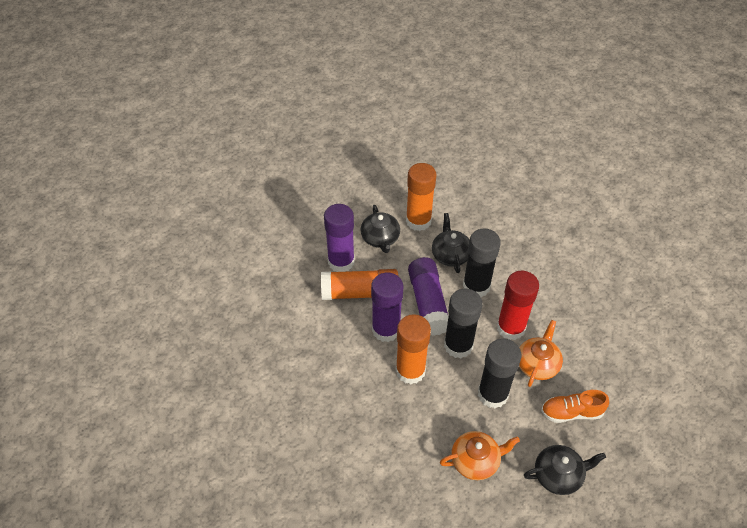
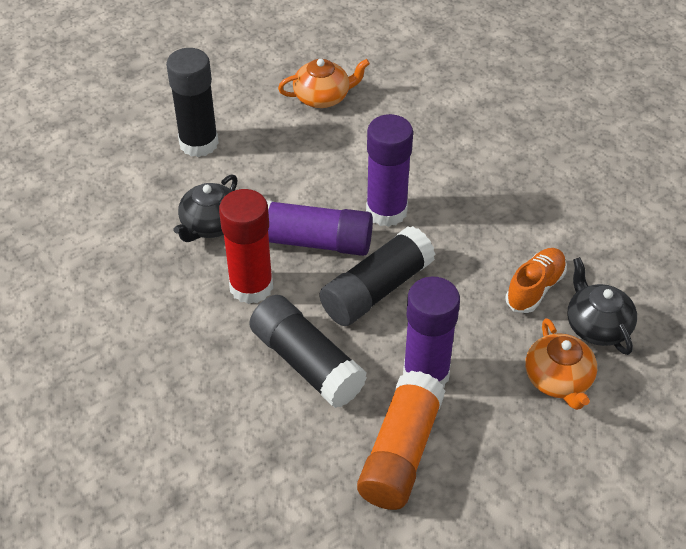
black teapot: 3 -> 2
orange glue stick: 3 -> 1

